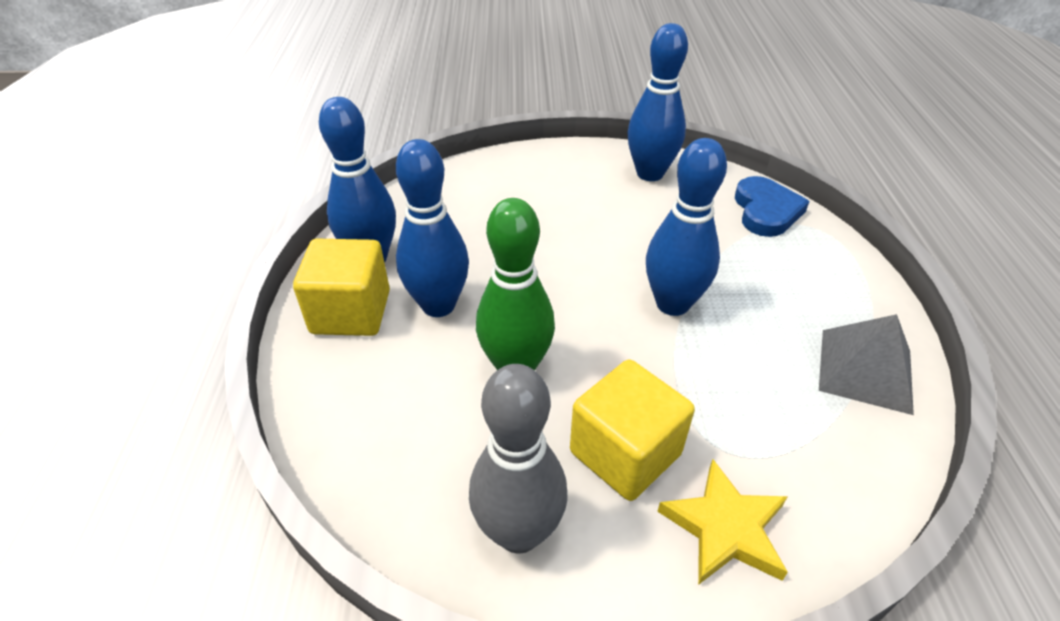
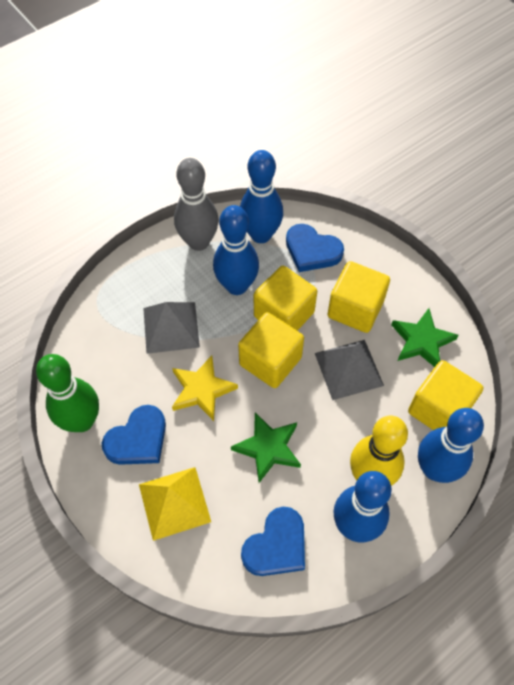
blue heart: 1 -> 3
green star: 0 -> 2
grey pyramid: 1 -> 2
yellow bowling pin: 0 -> 1
yellow cube: 2 -> 4
yellow pyramid: 0 -> 1

